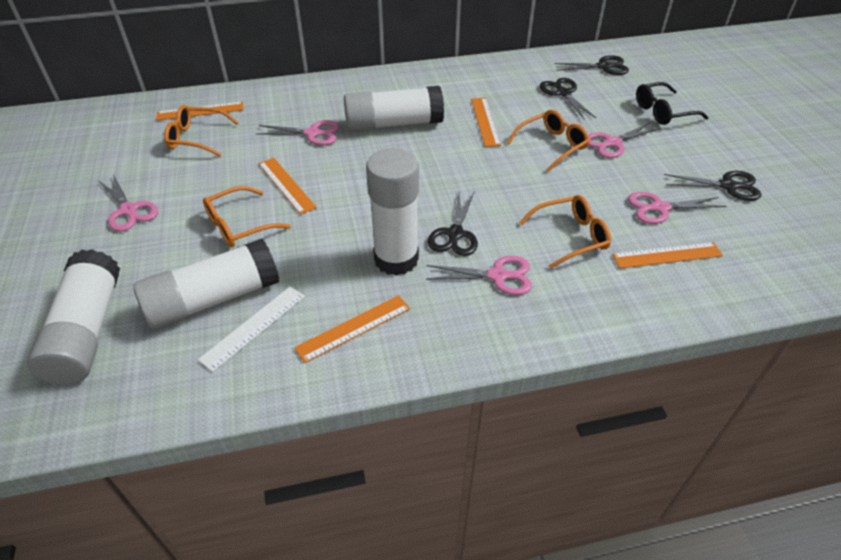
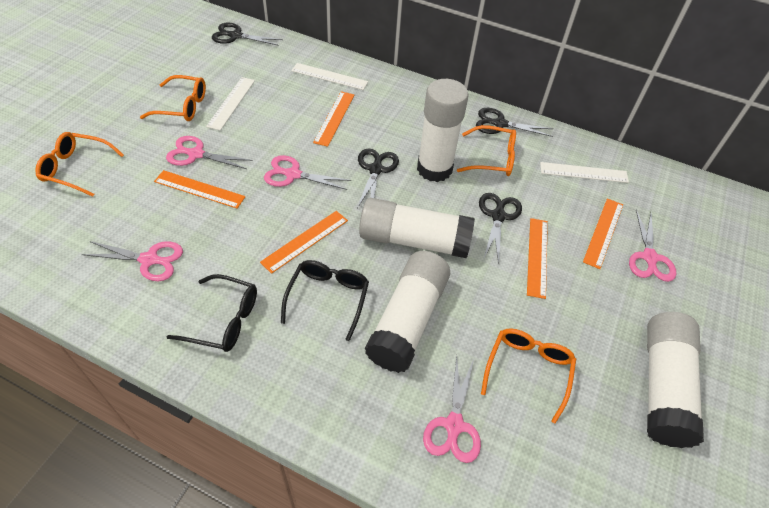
black glasses: 1 -> 2
white ruler: 1 -> 3

